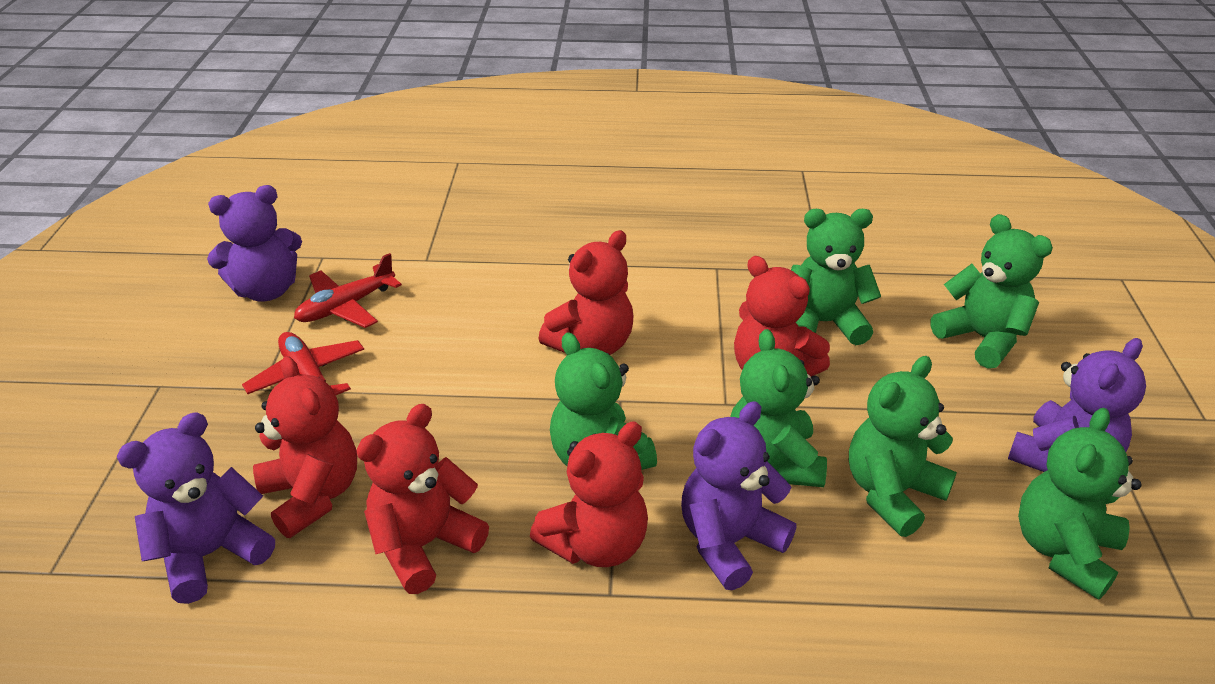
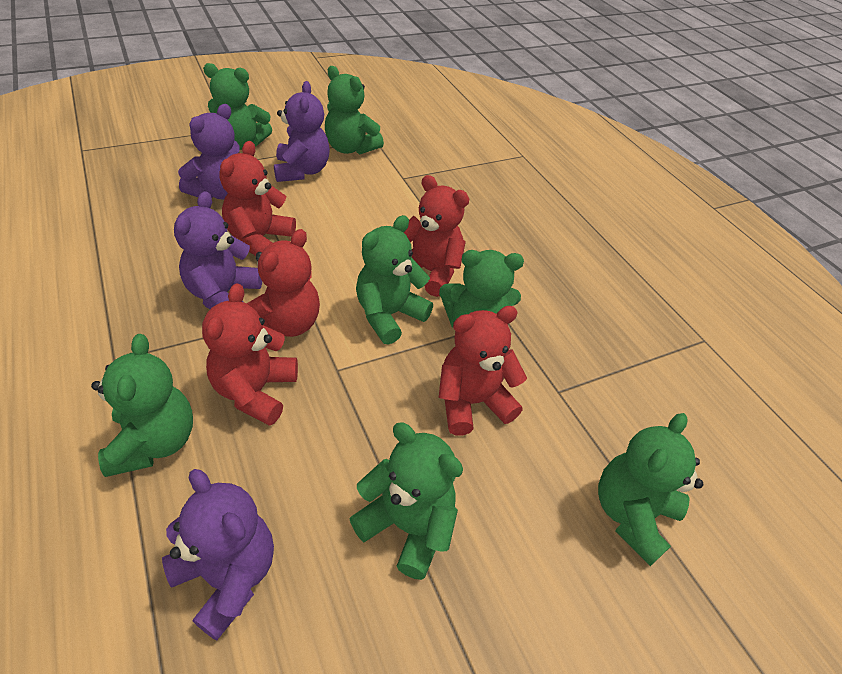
green teddy bear: 6 -> 7
red plane: 2 -> 0

